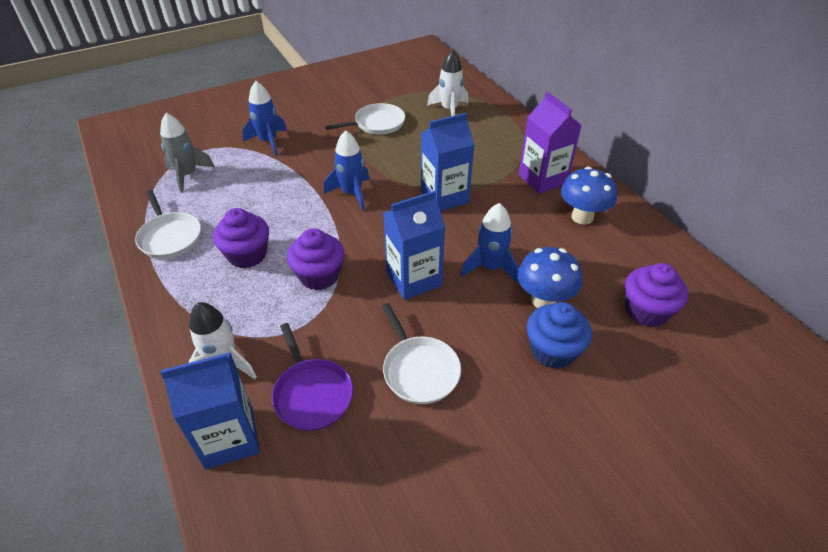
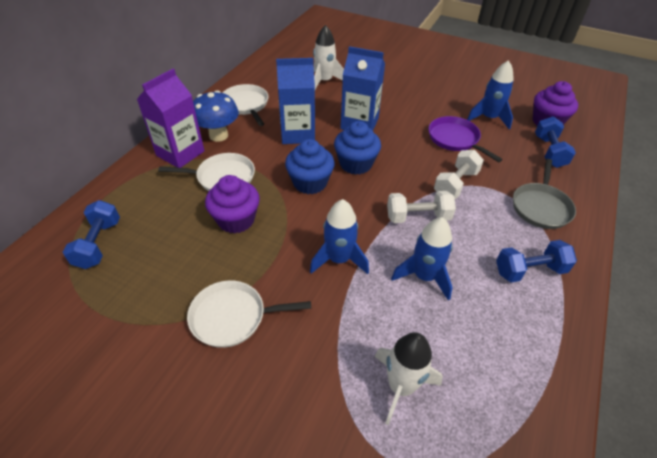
blue carton: 3 -> 2
blue cupcake: 1 -> 2
blue dumbbell: 0 -> 3
blue mushroom: 2 -> 1
grey pan: 0 -> 1
grey rocket: 1 -> 0
purple cupcake: 3 -> 2
white dumbbell: 0 -> 2

